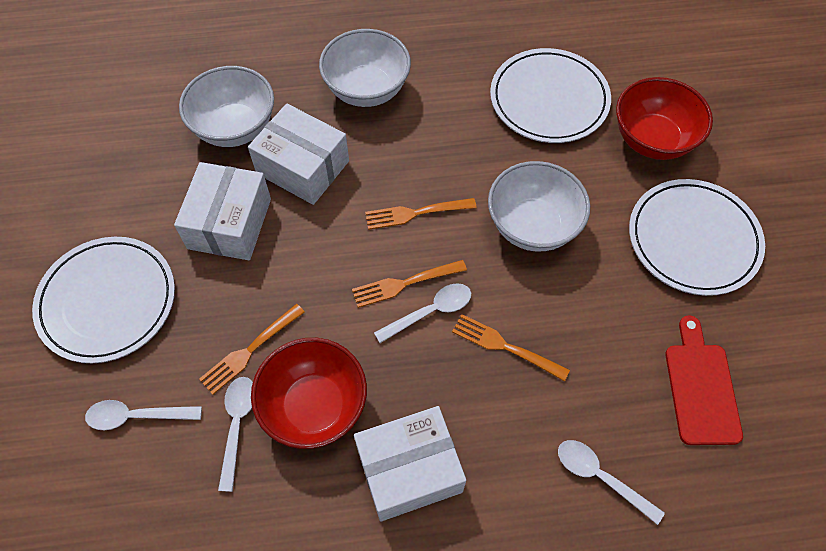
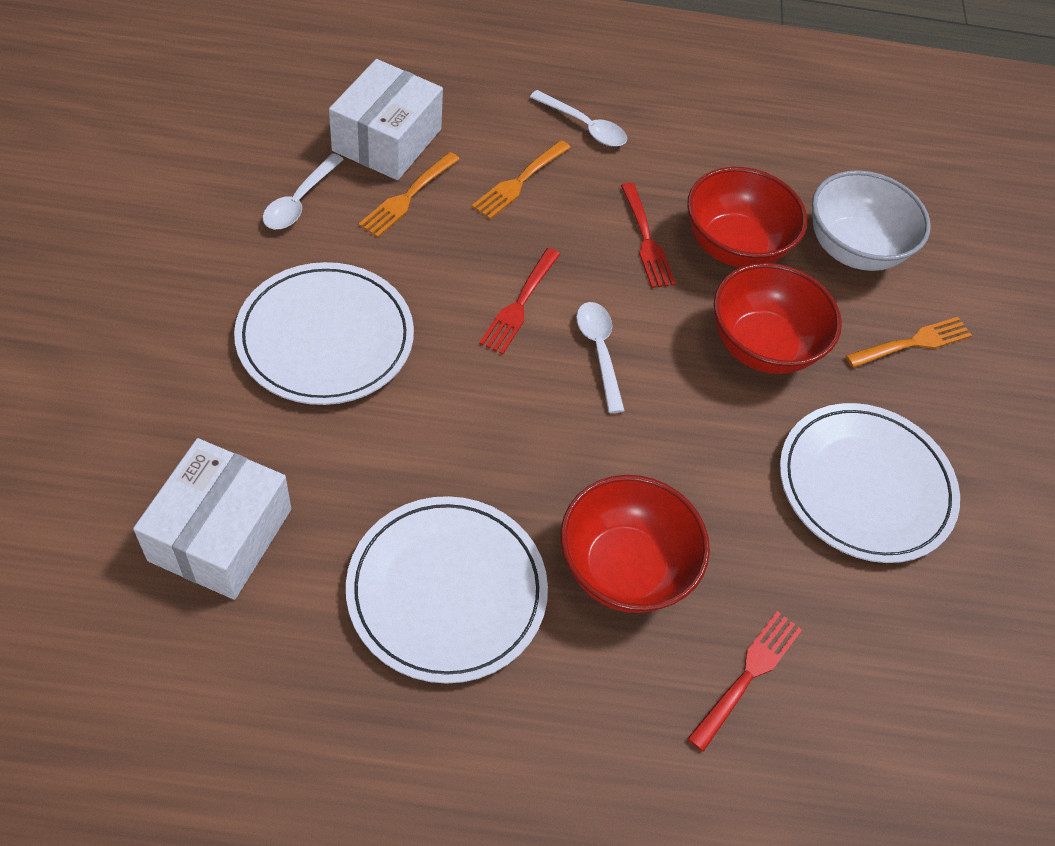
orange fork: 4 -> 3
red bowl: 2 -> 3
red cutting board: 1 -> 0
red fork: 0 -> 3
white bowl: 3 -> 1
white box: 3 -> 2
white spoon: 4 -> 3

